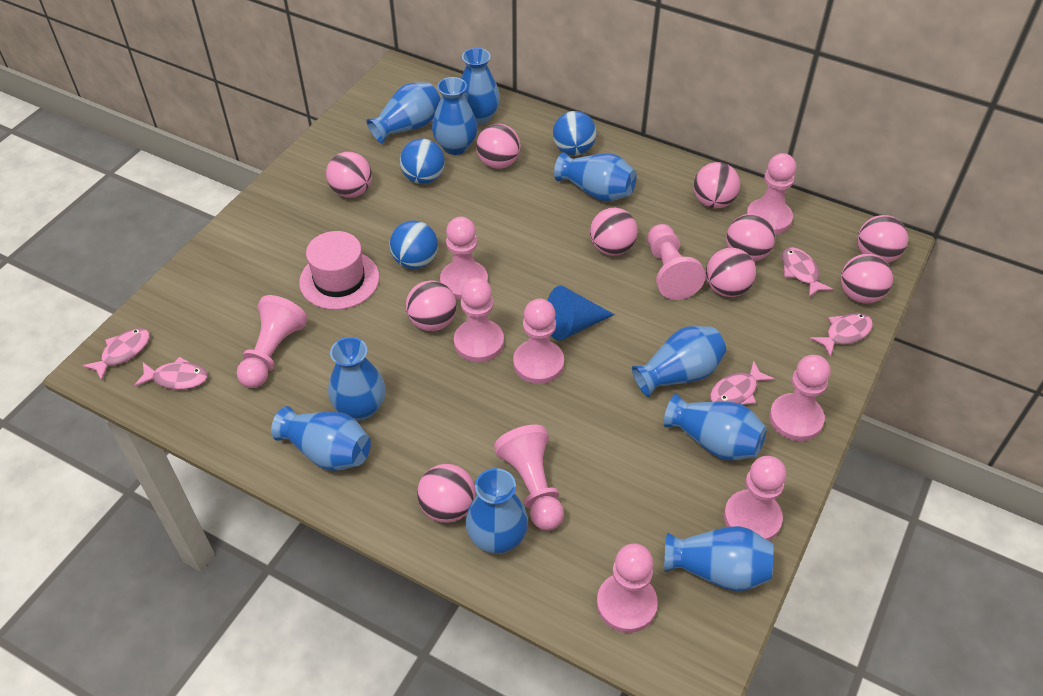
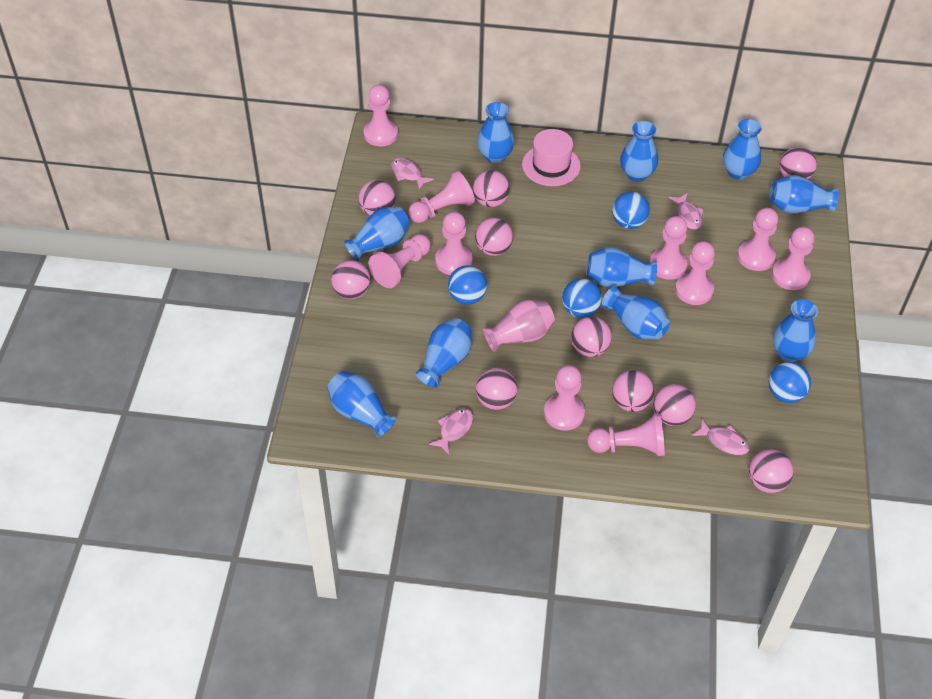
blue ball: 3 -> 4
blue cone: 1 -> 0
pink fish: 5 -> 4
pink vase: 0 -> 1

